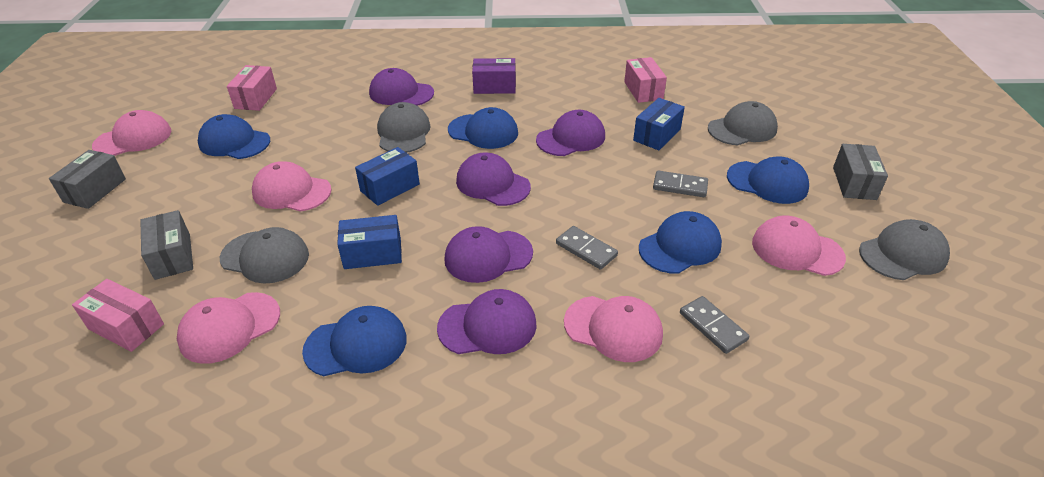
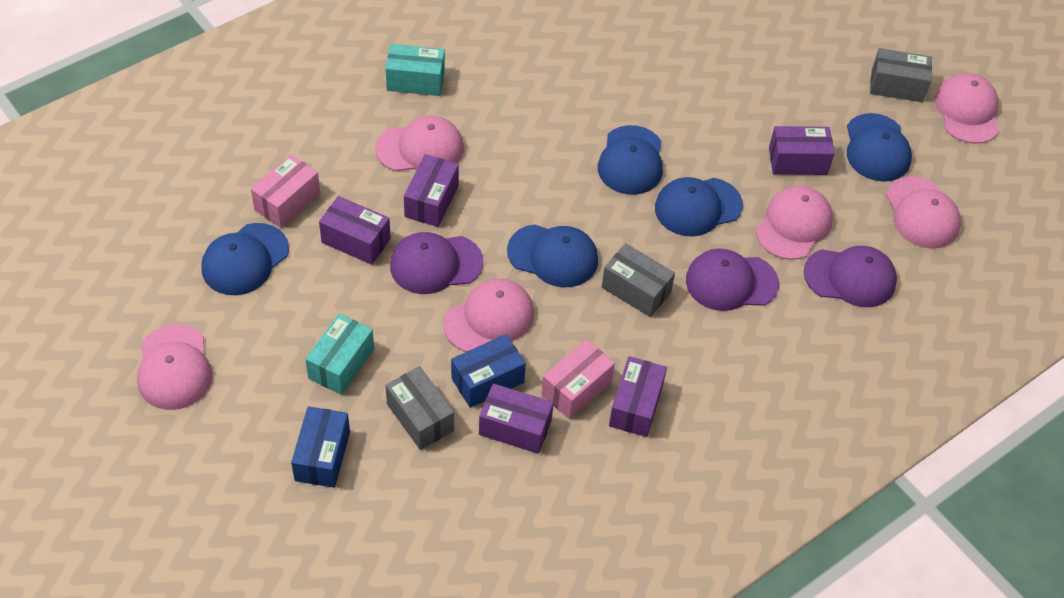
blue box: 3 -> 2
grey cap: 4 -> 0
grey domino: 3 -> 0
pink box: 3 -> 2
pink cap: 5 -> 6
purple box: 1 -> 5
purple cap: 5 -> 3
turquoise box: 0 -> 2

